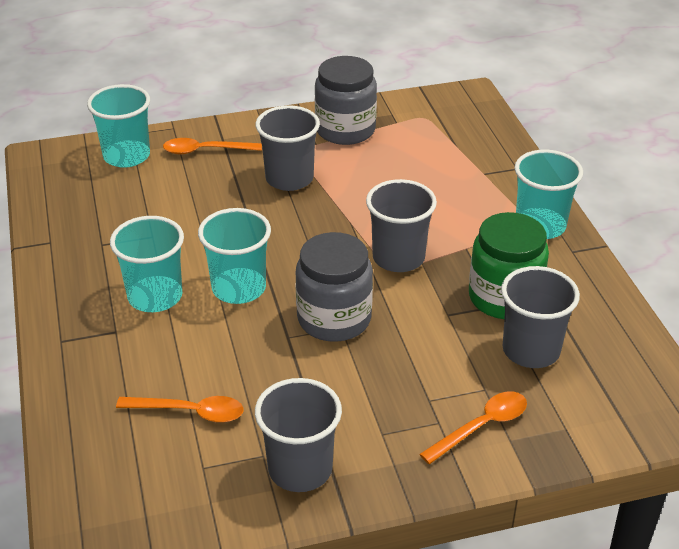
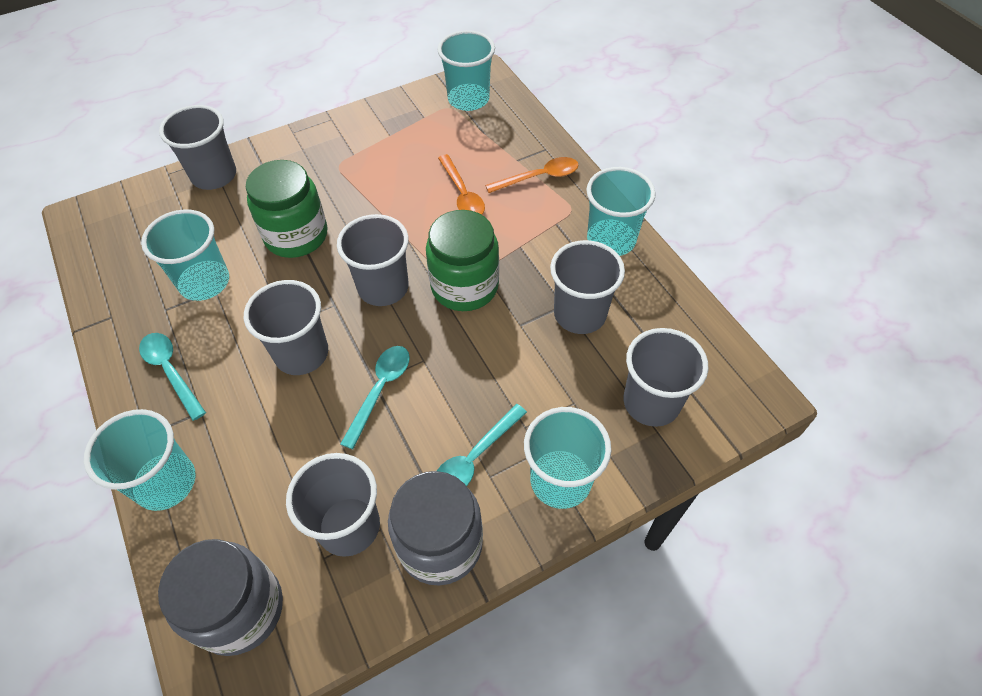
green jar: 1 -> 2
grey cup: 4 -> 6
orange spoon: 3 -> 2
turquoise cup: 4 -> 5
turquoise spoon: 0 -> 3

